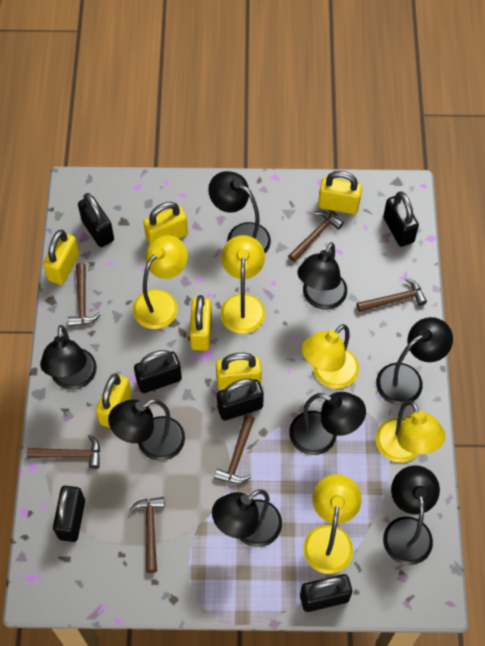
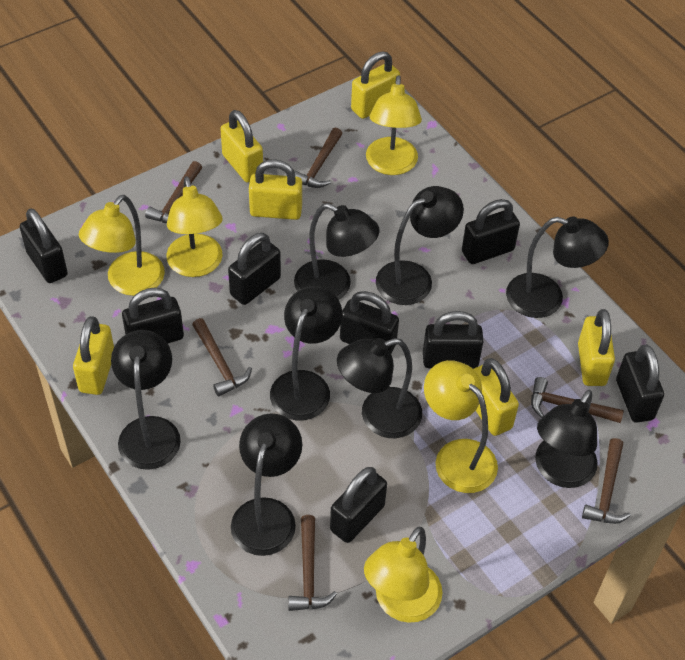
black padlock: 6 -> 8

